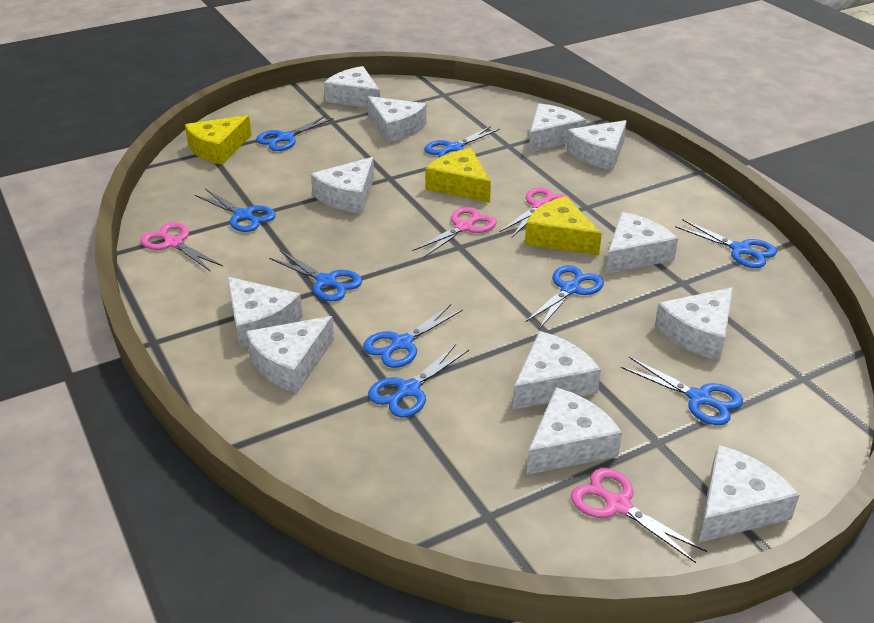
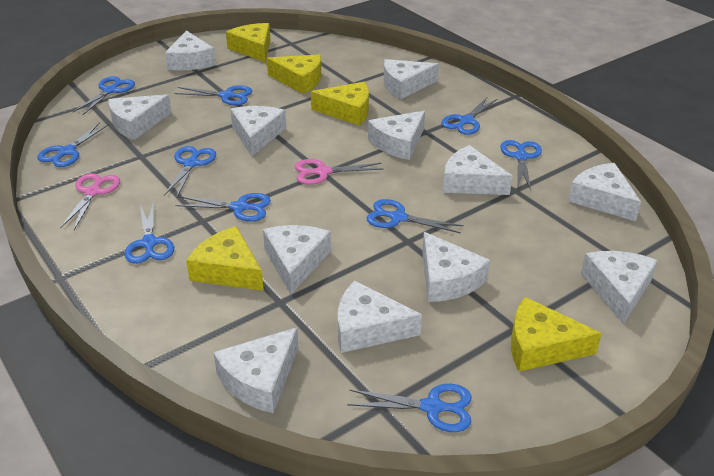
blue scissors: 9 -> 10
pink scissors: 4 -> 2
yellow cheese: 3 -> 5

